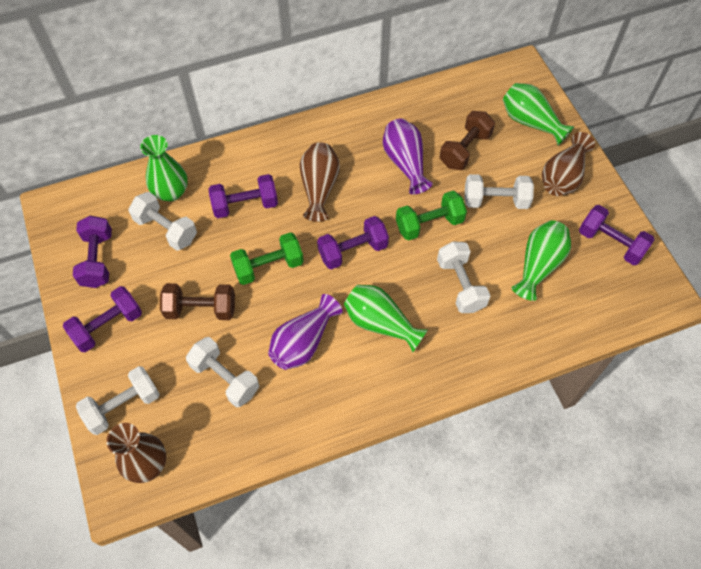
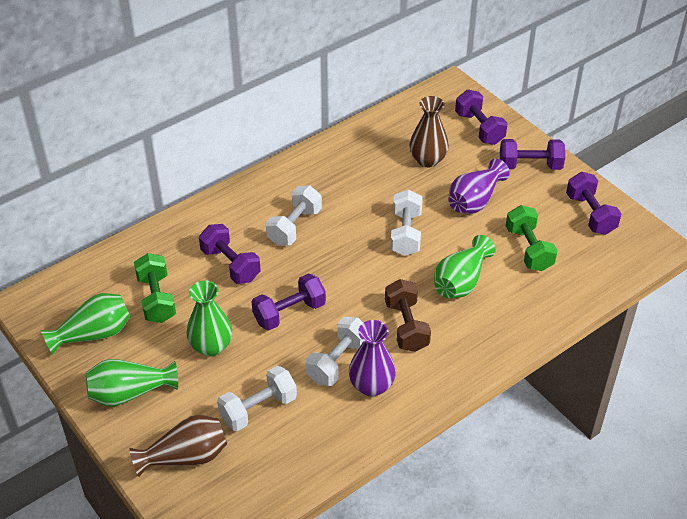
brown dumbbell: 2 -> 1
brown vase: 3 -> 2
white dumbbell: 5 -> 4

